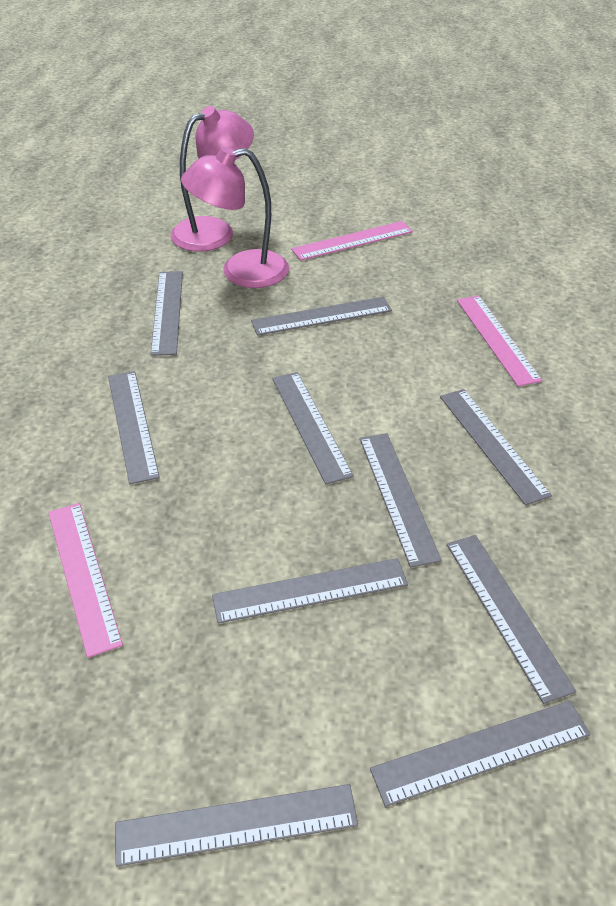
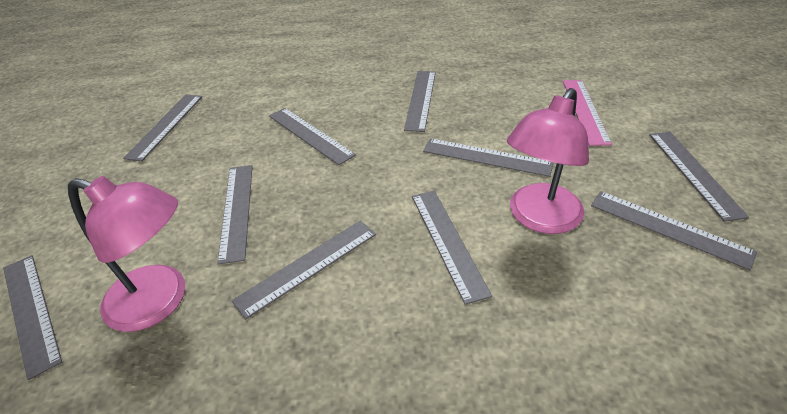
pink ruler: 3 -> 1

